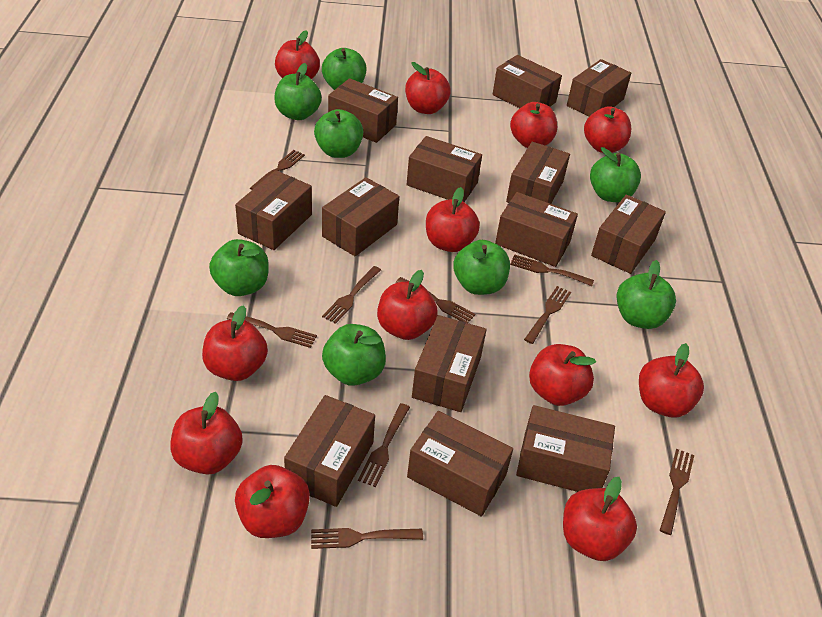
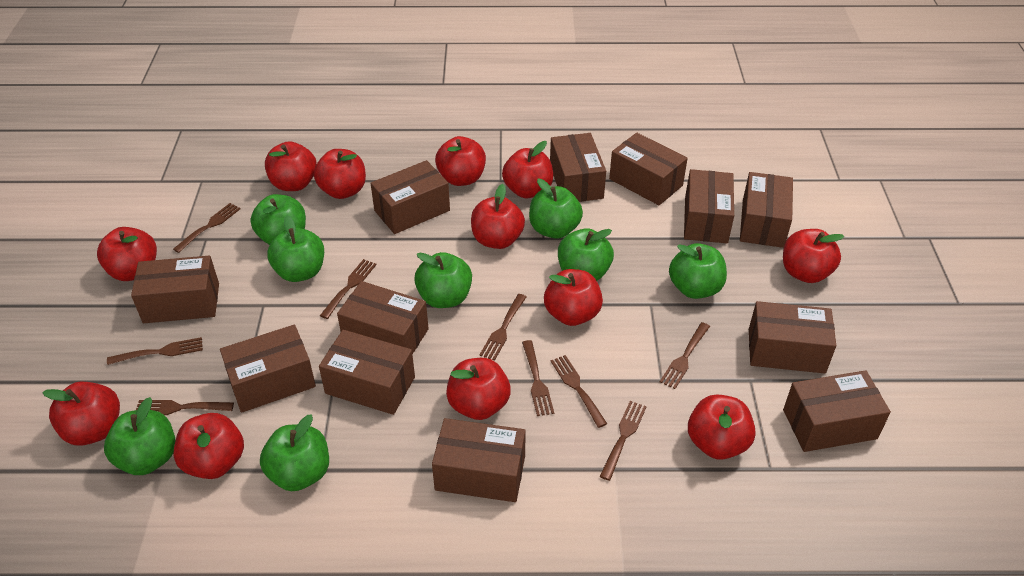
brown box: 13 -> 12

